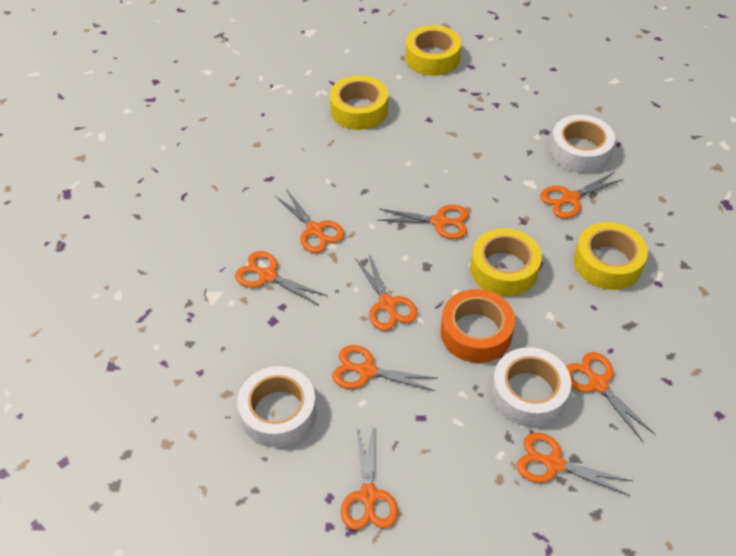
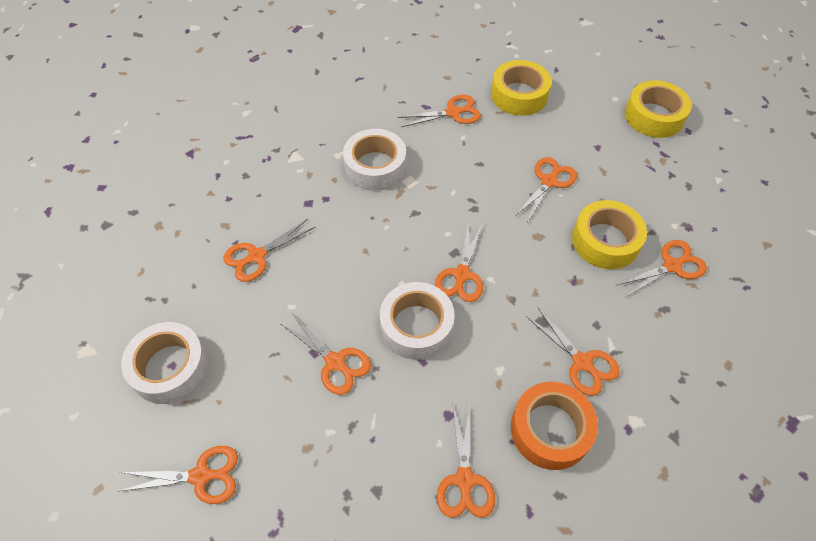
yellow tape: 4 -> 3

